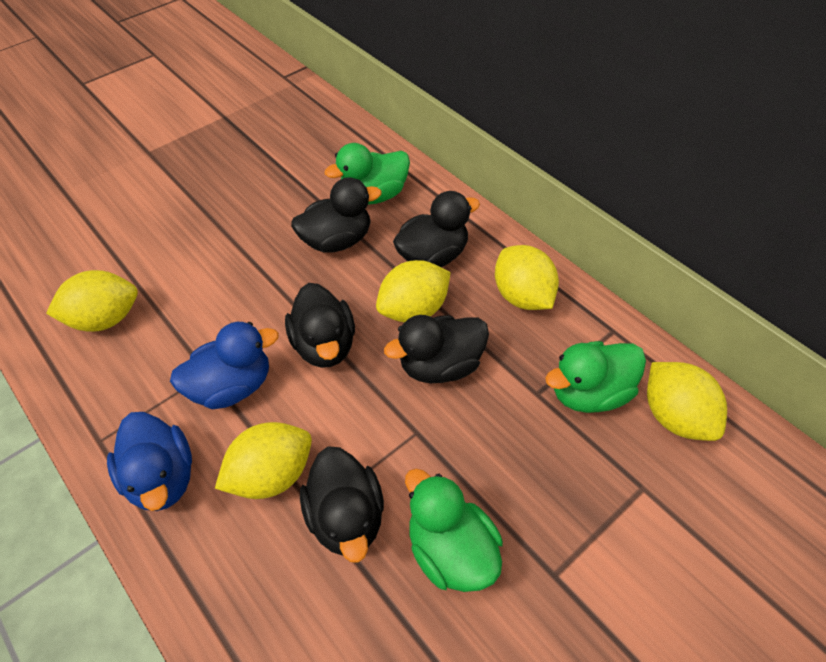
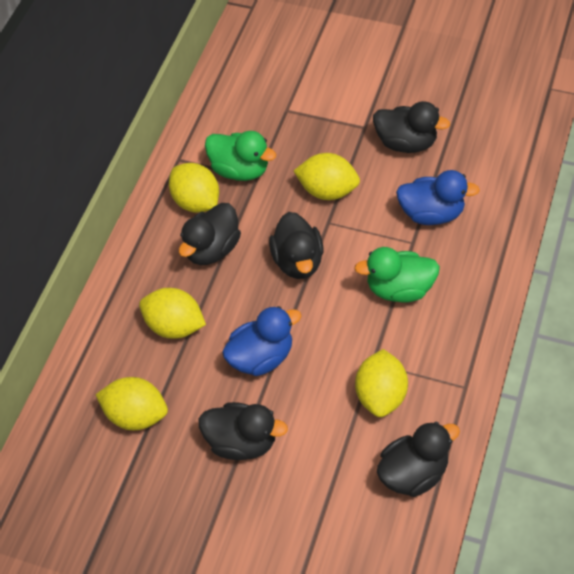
green duck: 3 -> 2

